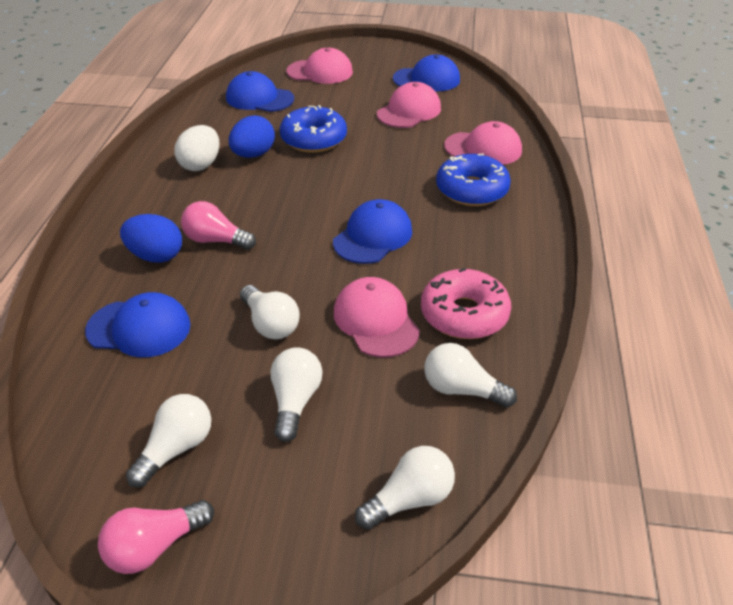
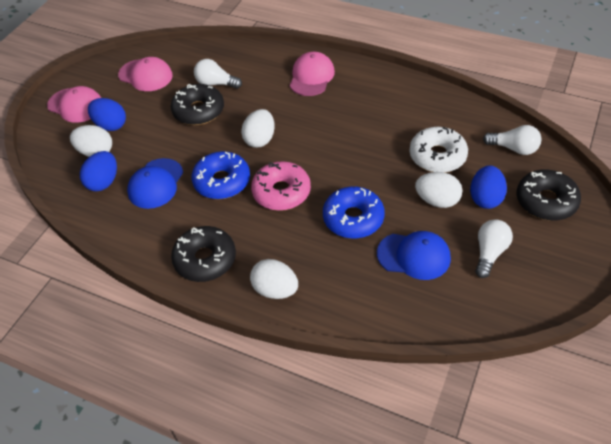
black donut: 0 -> 3
blue cap: 4 -> 2
blue egg: 2 -> 3
pink cap: 4 -> 3
pink light bulb: 2 -> 0
white donut: 0 -> 1
white egg: 1 -> 4
white light bulb: 5 -> 3

